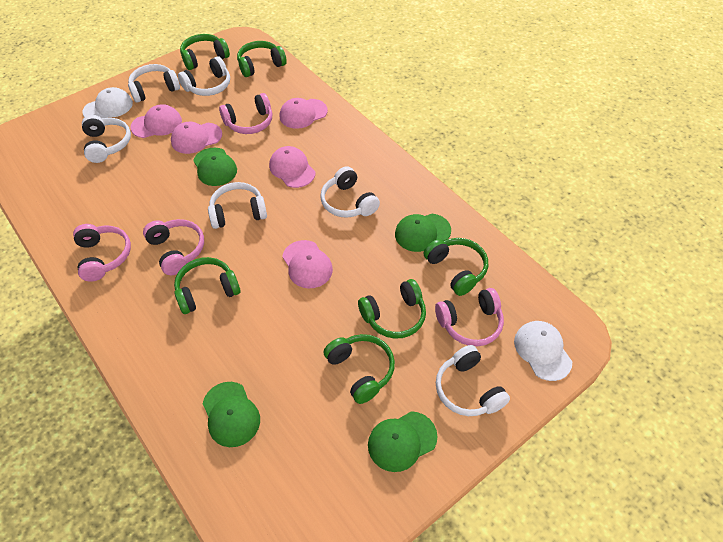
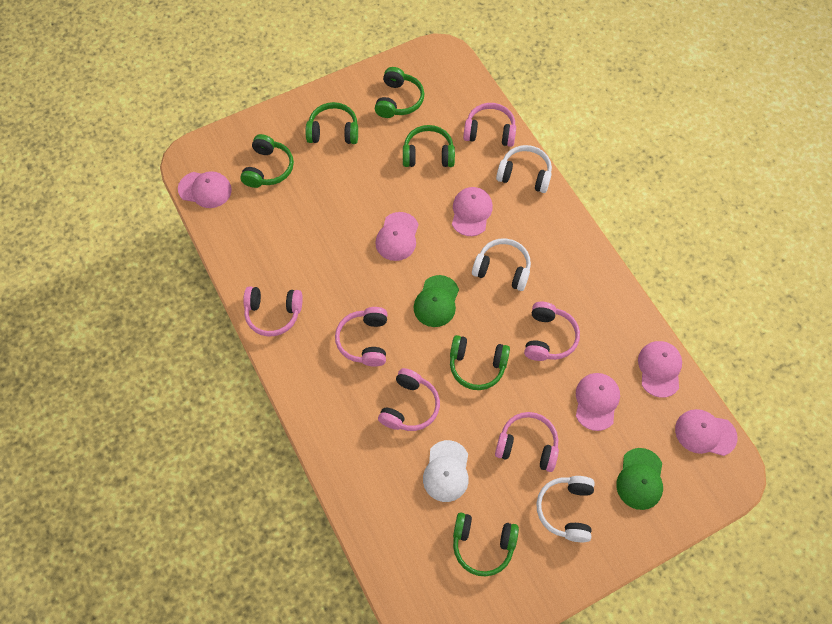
green cap: 4 -> 2
pink cap: 5 -> 6
pink headphones: 4 -> 6
white cap: 2 -> 1
white headphones: 6 -> 3

